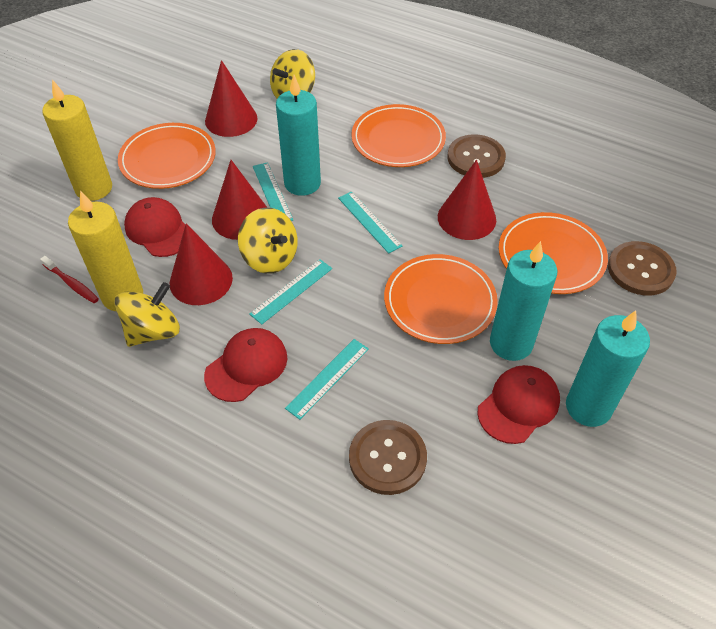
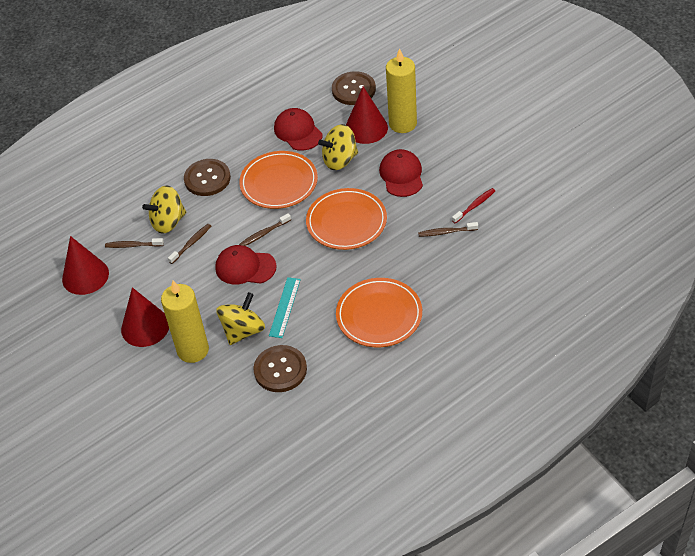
brown toothbrush: 0 -> 4
orange plate: 4 -> 3
red cone: 4 -> 3
turquoise candle: 3 -> 0
turquoise ruler: 4 -> 1

